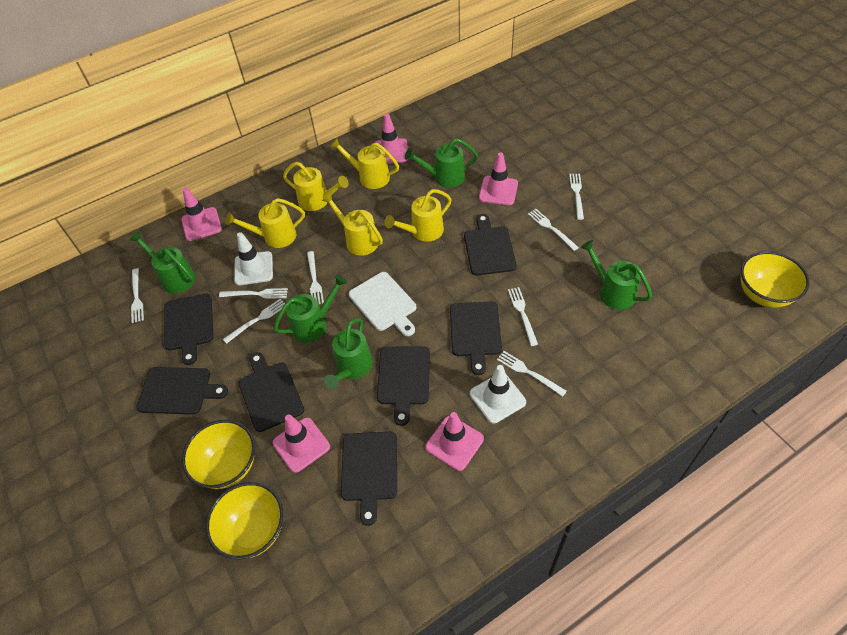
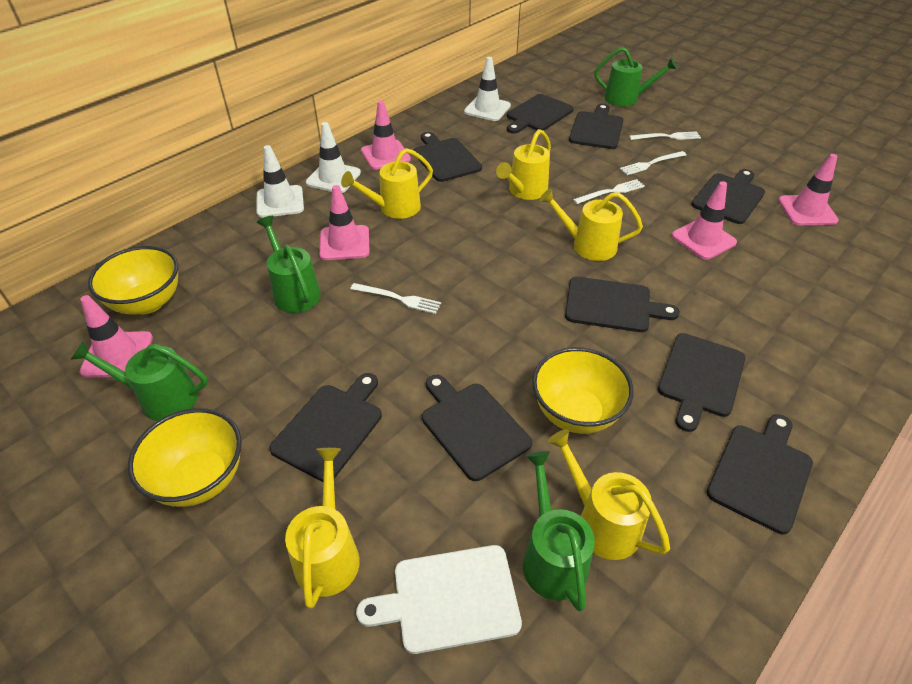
black cutting board: 7 -> 9
green watering can: 5 -> 4
white fork: 8 -> 4
white traffic cone: 2 -> 3

